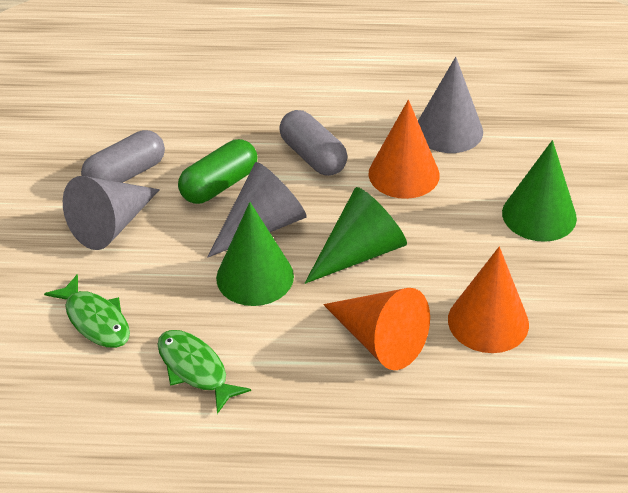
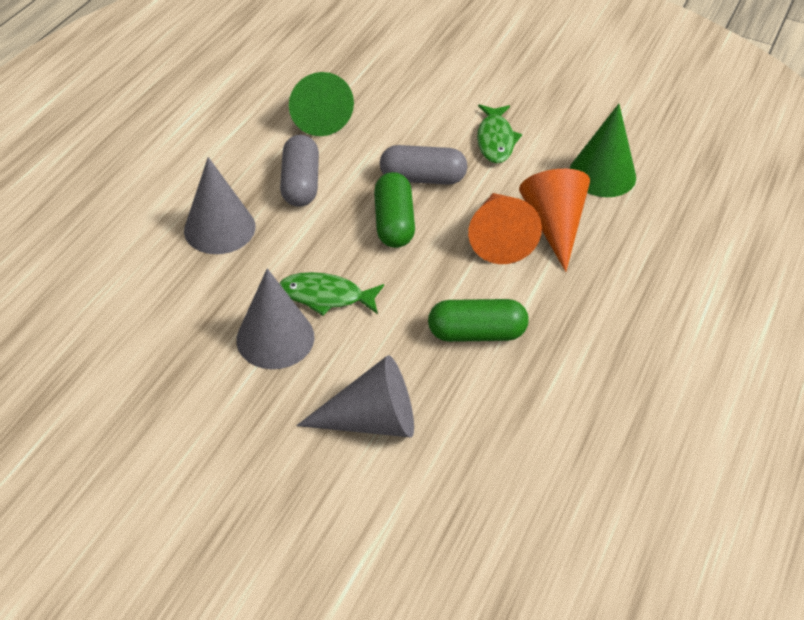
green capsule: 1 -> 2
green cone: 3 -> 2
orange cone: 3 -> 2

